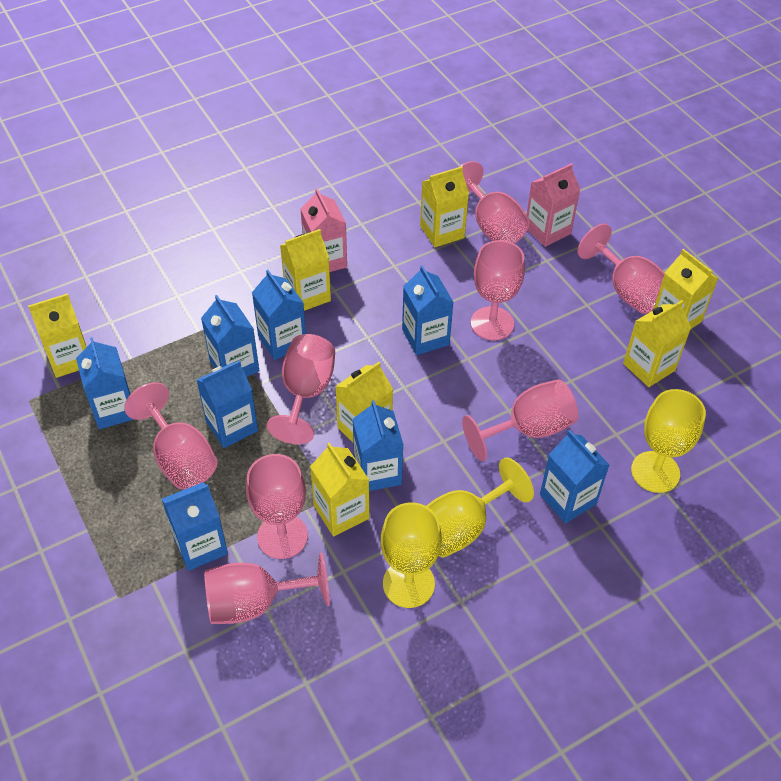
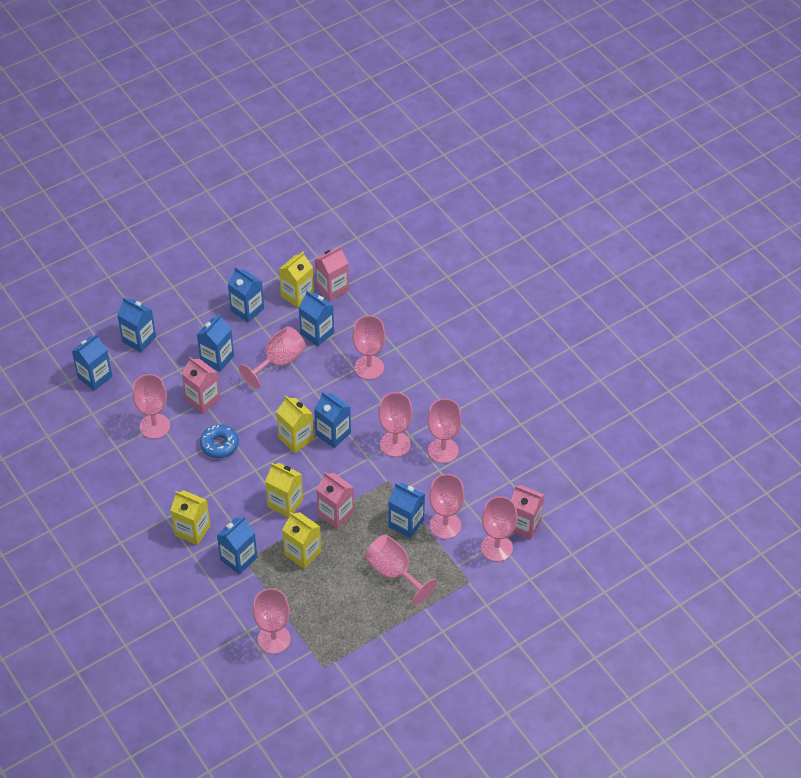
blue donut: 0 -> 1
pink carton: 2 -> 4
pink goblet: 8 -> 9
yellow carton: 7 -> 5
yellow goblet: 3 -> 0

